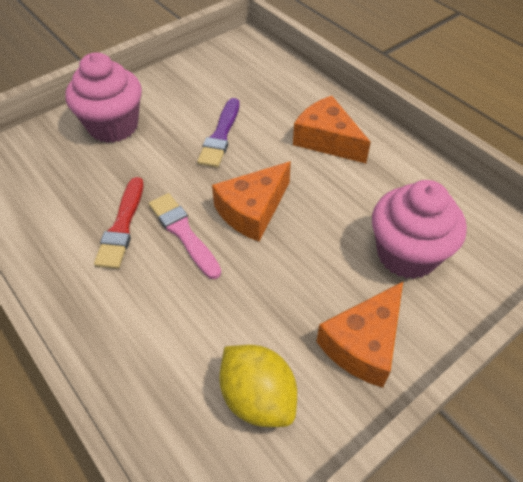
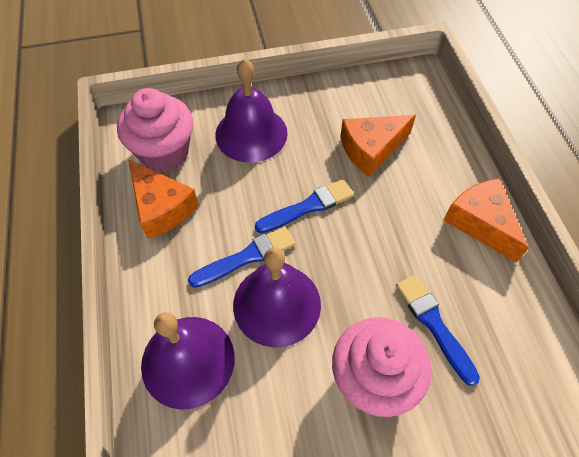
blue brush: 0 -> 3
pink brush: 1 -> 0
purple bell: 0 -> 3
purple brush: 1 -> 0
red brush: 1 -> 0
yellow lemon: 1 -> 0

